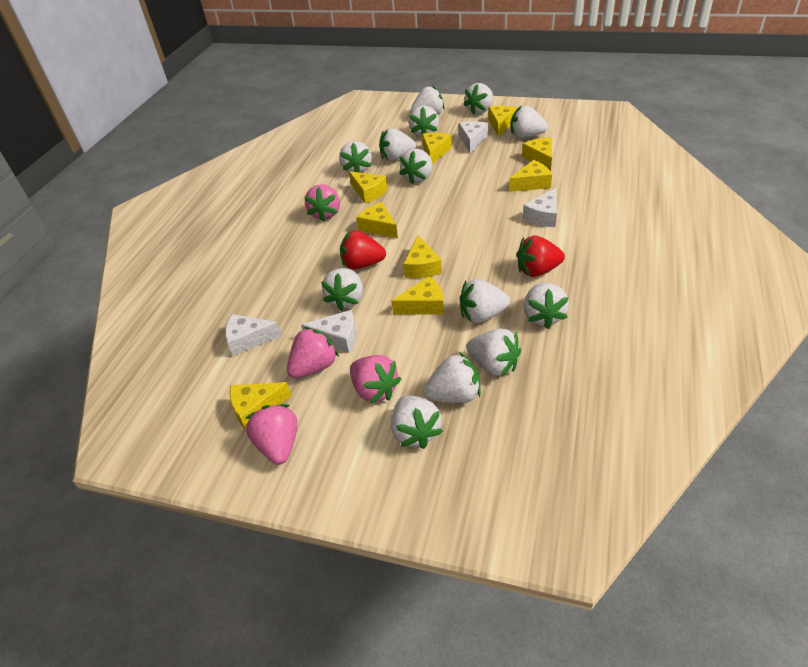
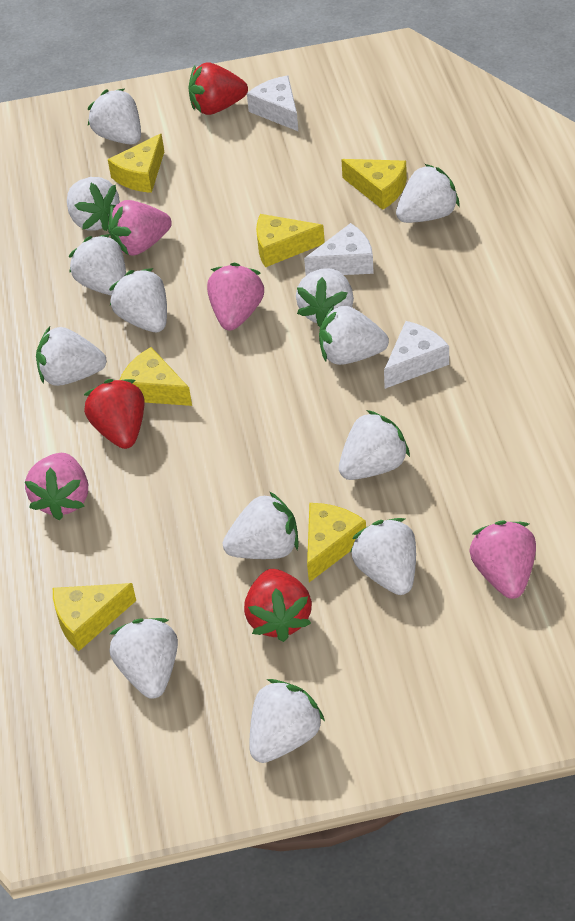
red strawberry: 2 -> 3
white cheese: 4 -> 3
yellow cheese: 9 -> 6

